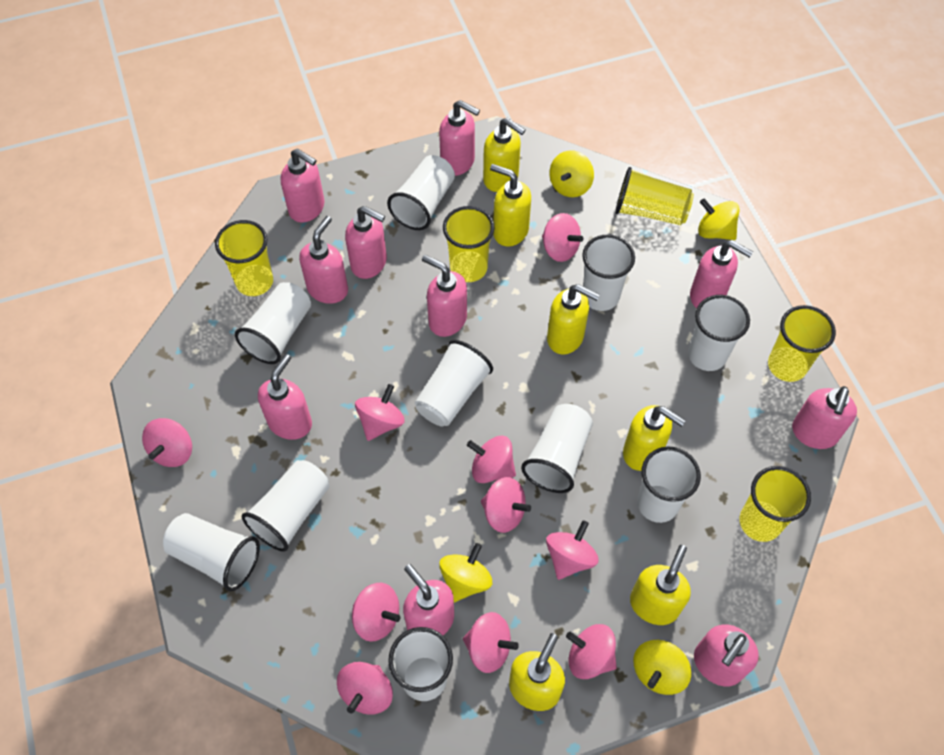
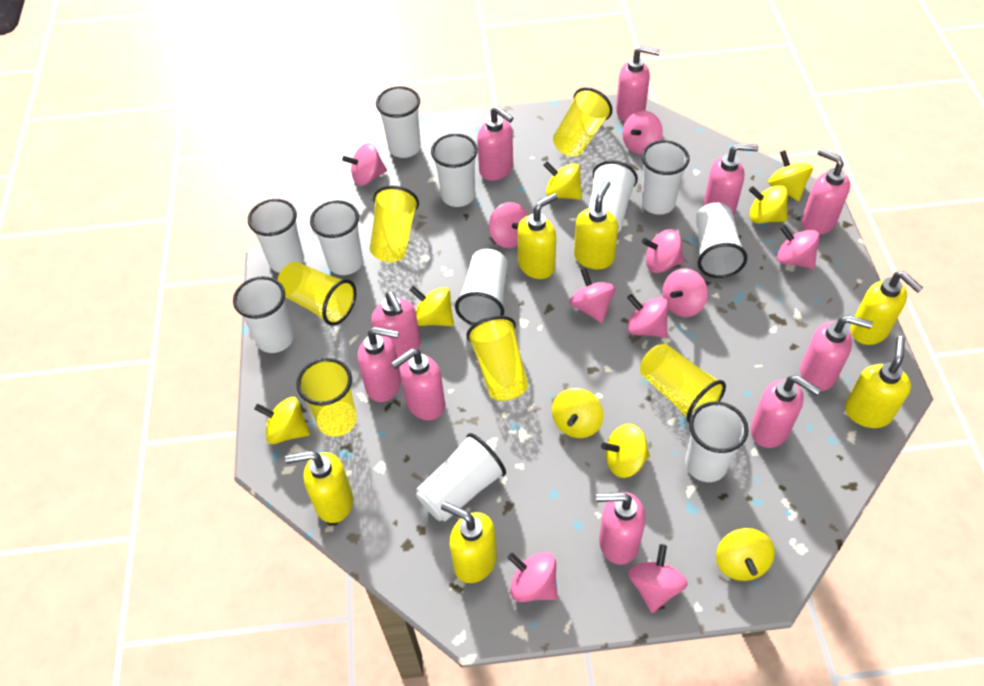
white cup: 10 -> 11
yellow cup: 5 -> 6
yellow spinning top: 4 -> 8

